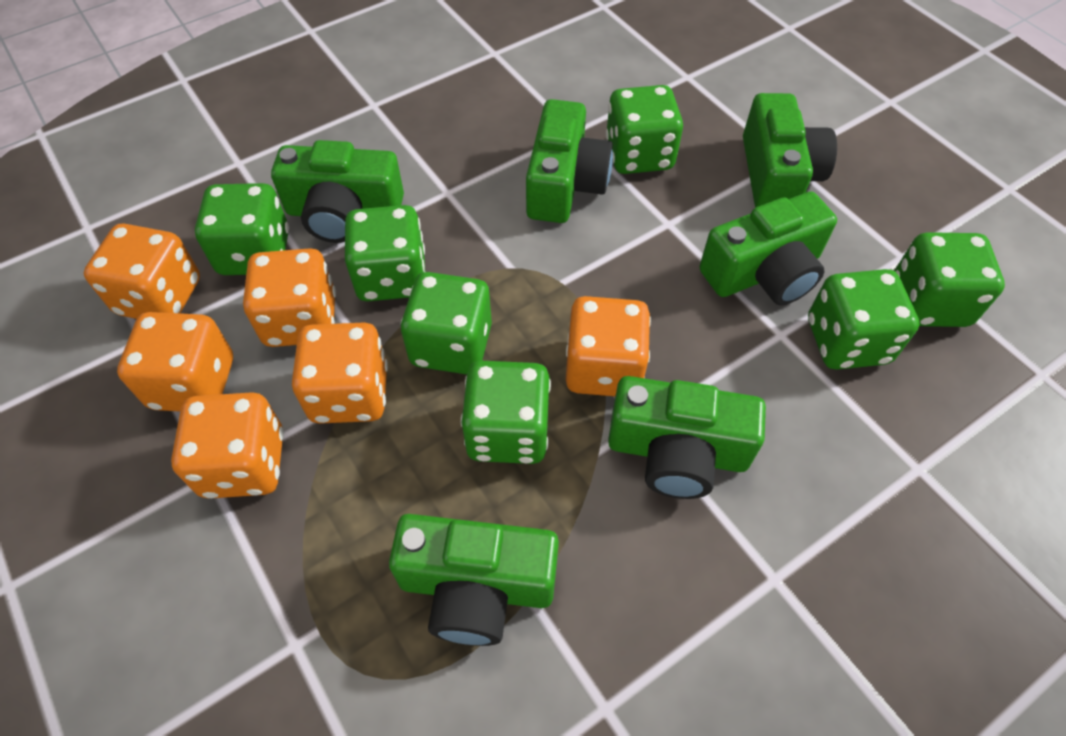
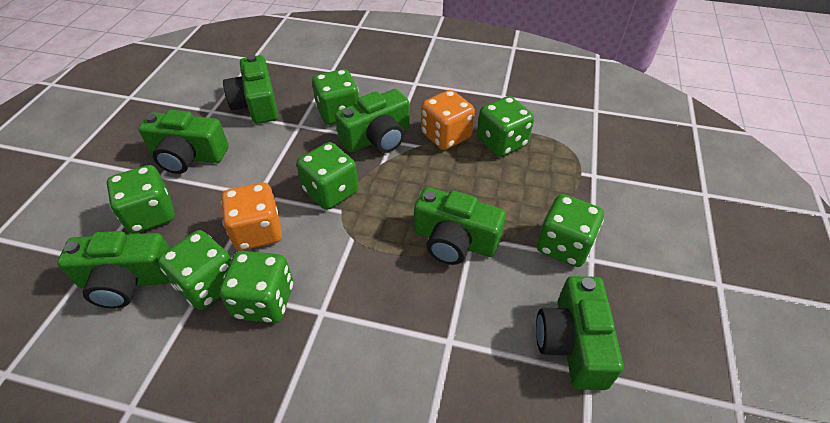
orange dice: 6 -> 2

